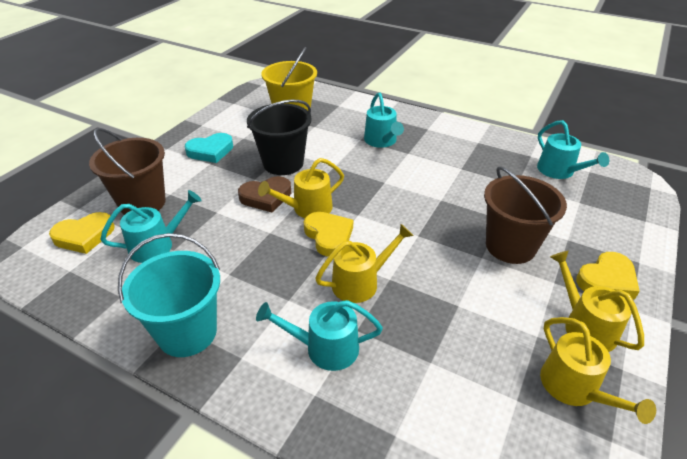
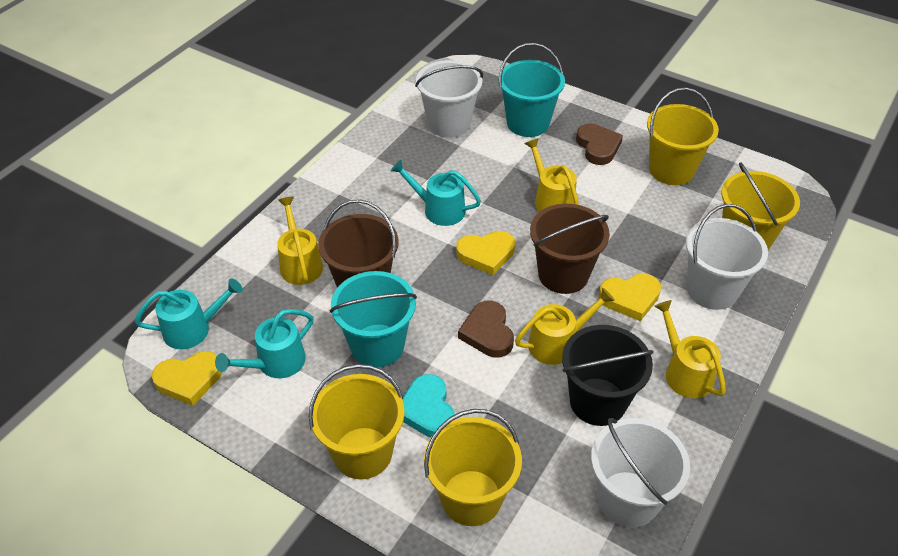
brown heart: 1 -> 2
turquoise bucket: 1 -> 2
turquoise watering can: 4 -> 3
white bucket: 0 -> 3
yellow bucket: 1 -> 4

